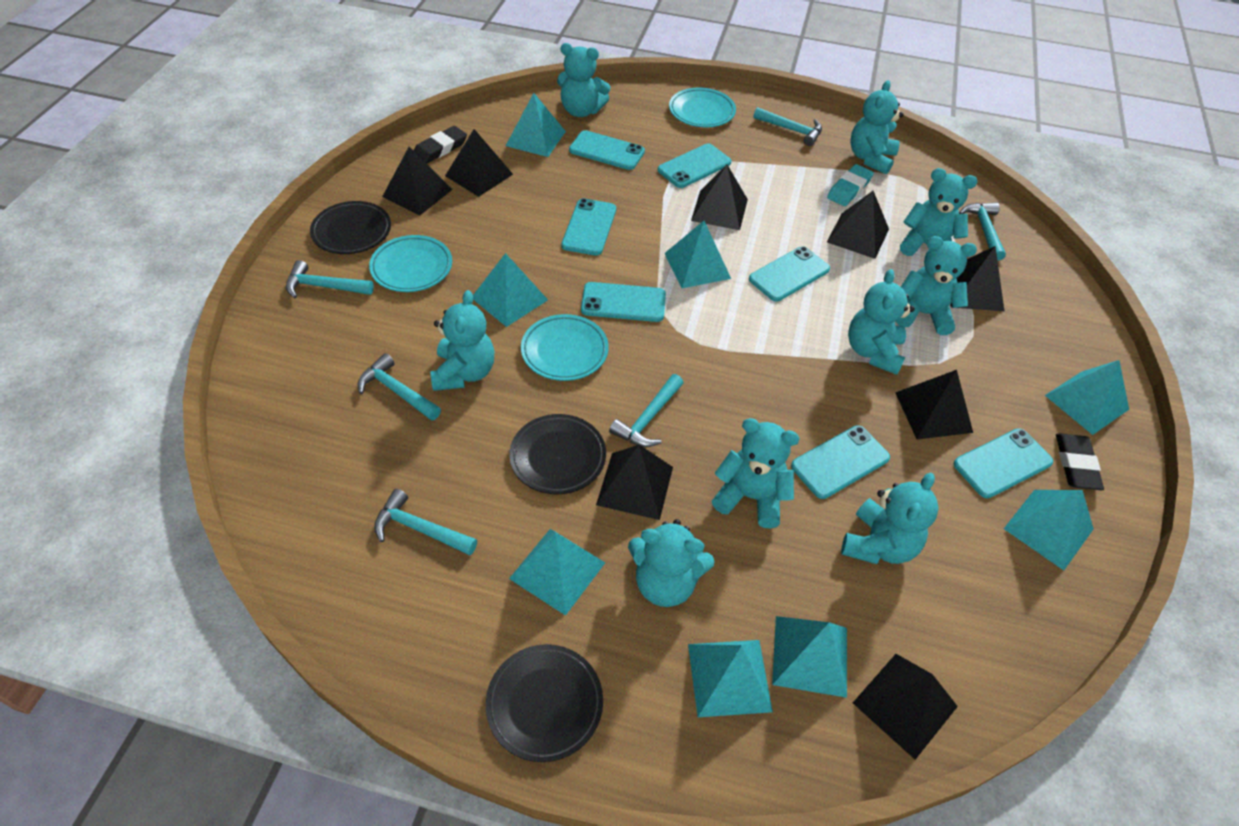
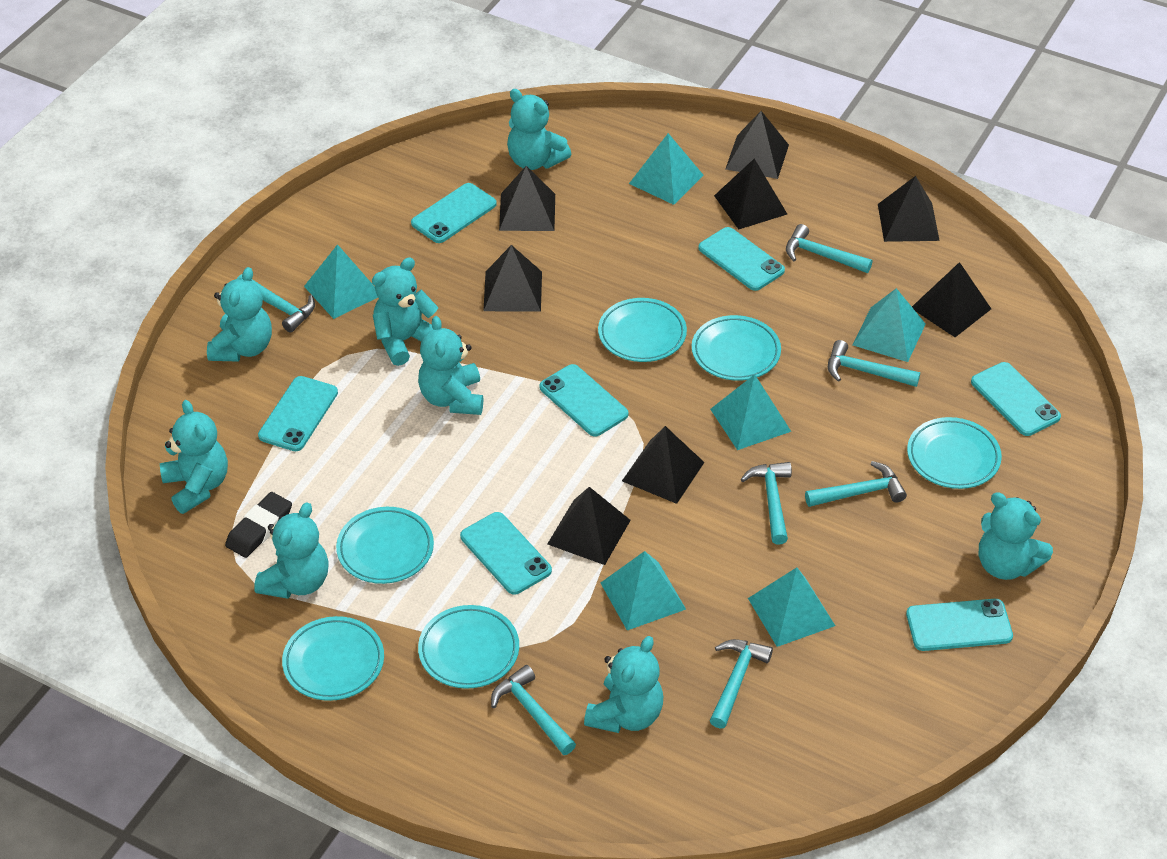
black eraser: 2 -> 1
black plate: 3 -> 0
turquoise eraser: 1 -> 0
turquoise hammer: 6 -> 7
turquoise plate: 3 -> 6
turquoise pyramid: 8 -> 6
turquoise teddy bear: 9 -> 8

